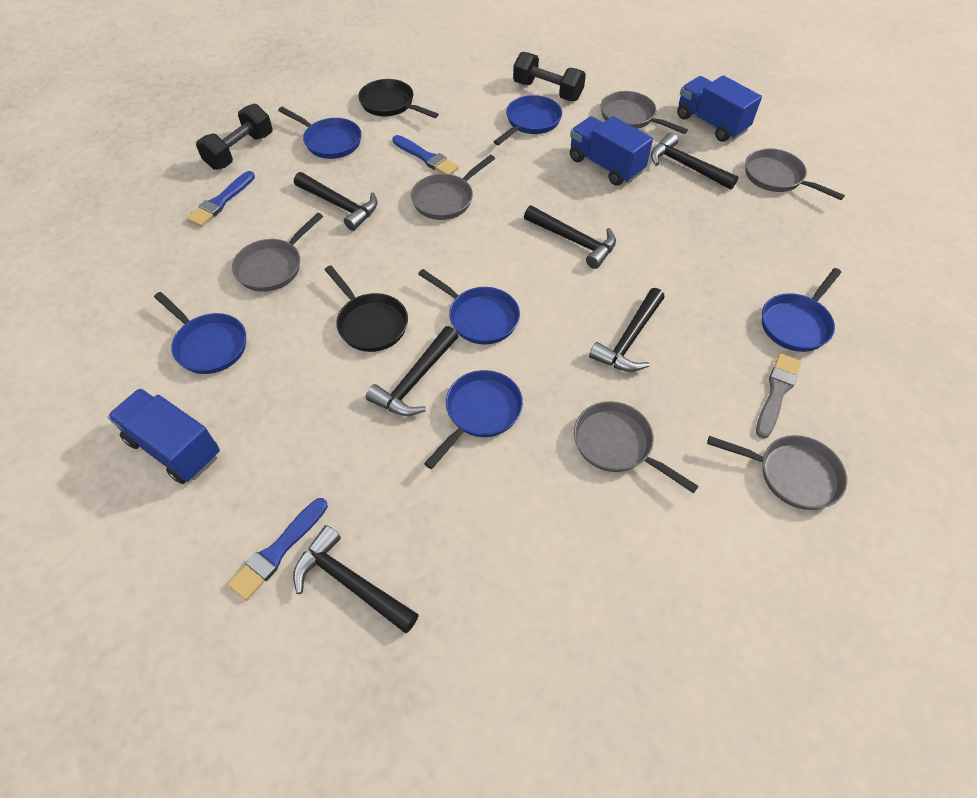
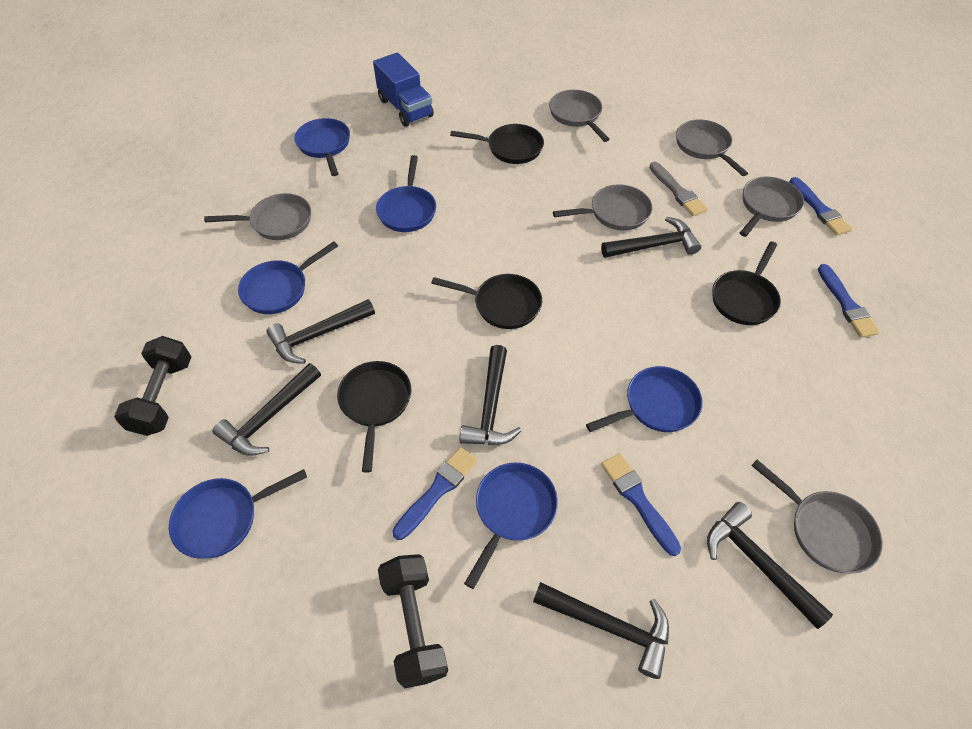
black pan: 2 -> 4
blue brush: 3 -> 4
blue truck: 3 -> 1

